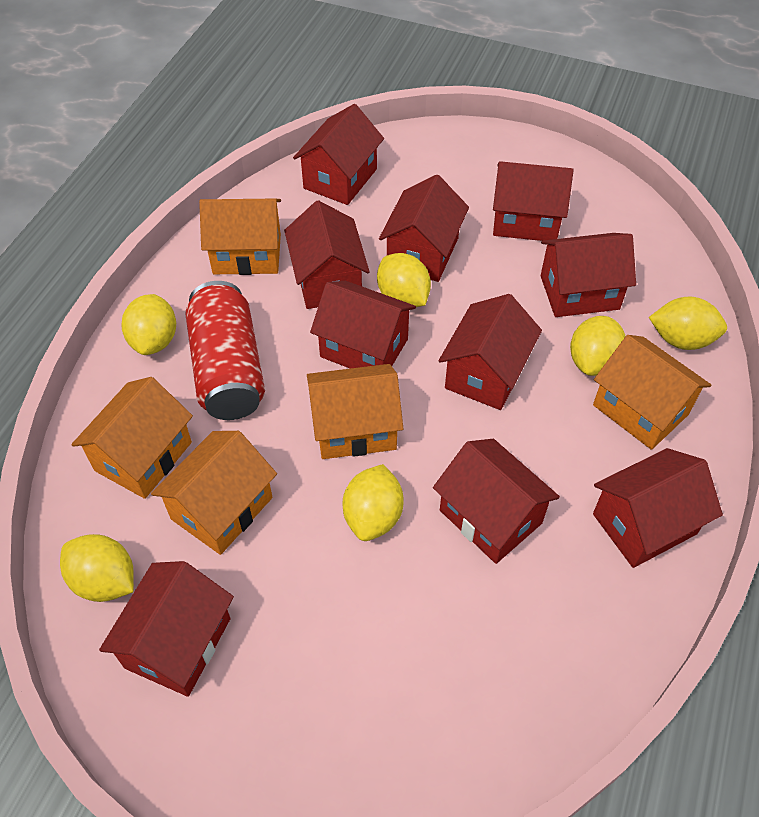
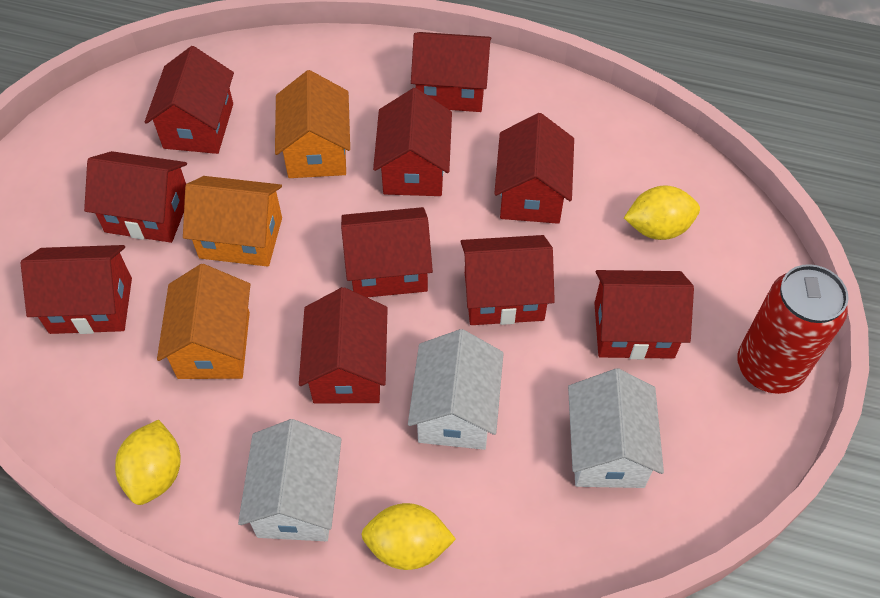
orange house: 5 -> 3
white house: 0 -> 3
yellow lemon: 6 -> 3

